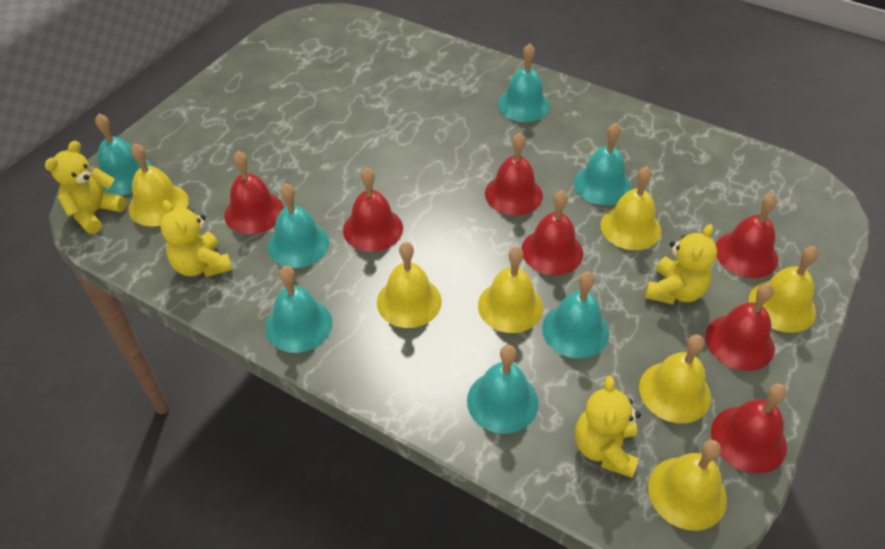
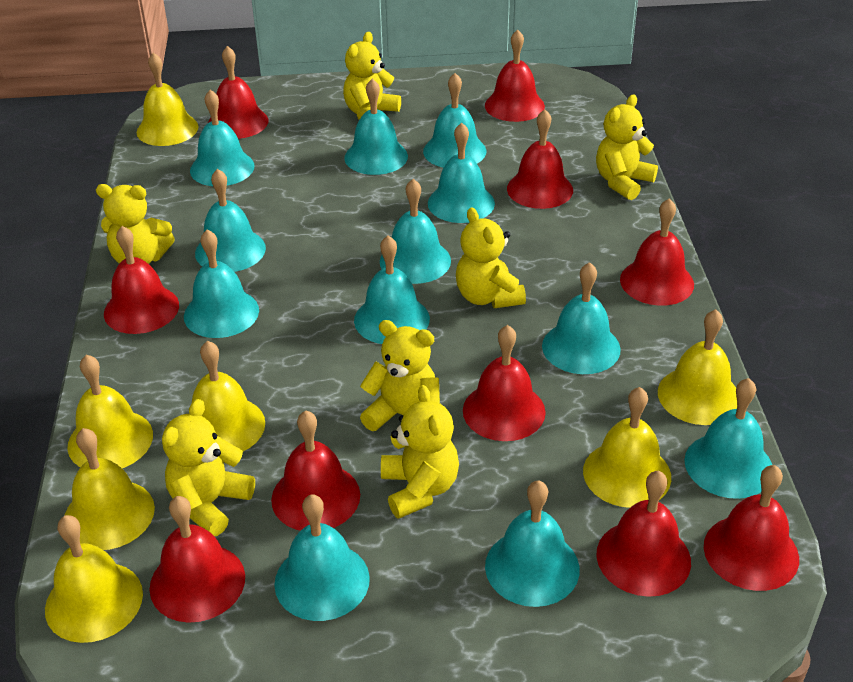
red bell: 7 -> 10
turquoise bell: 7 -> 12
yellow teddy bear: 4 -> 7

